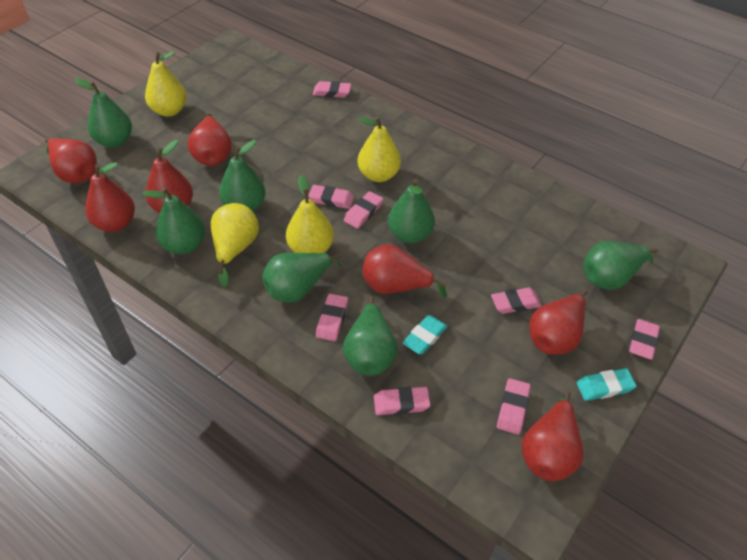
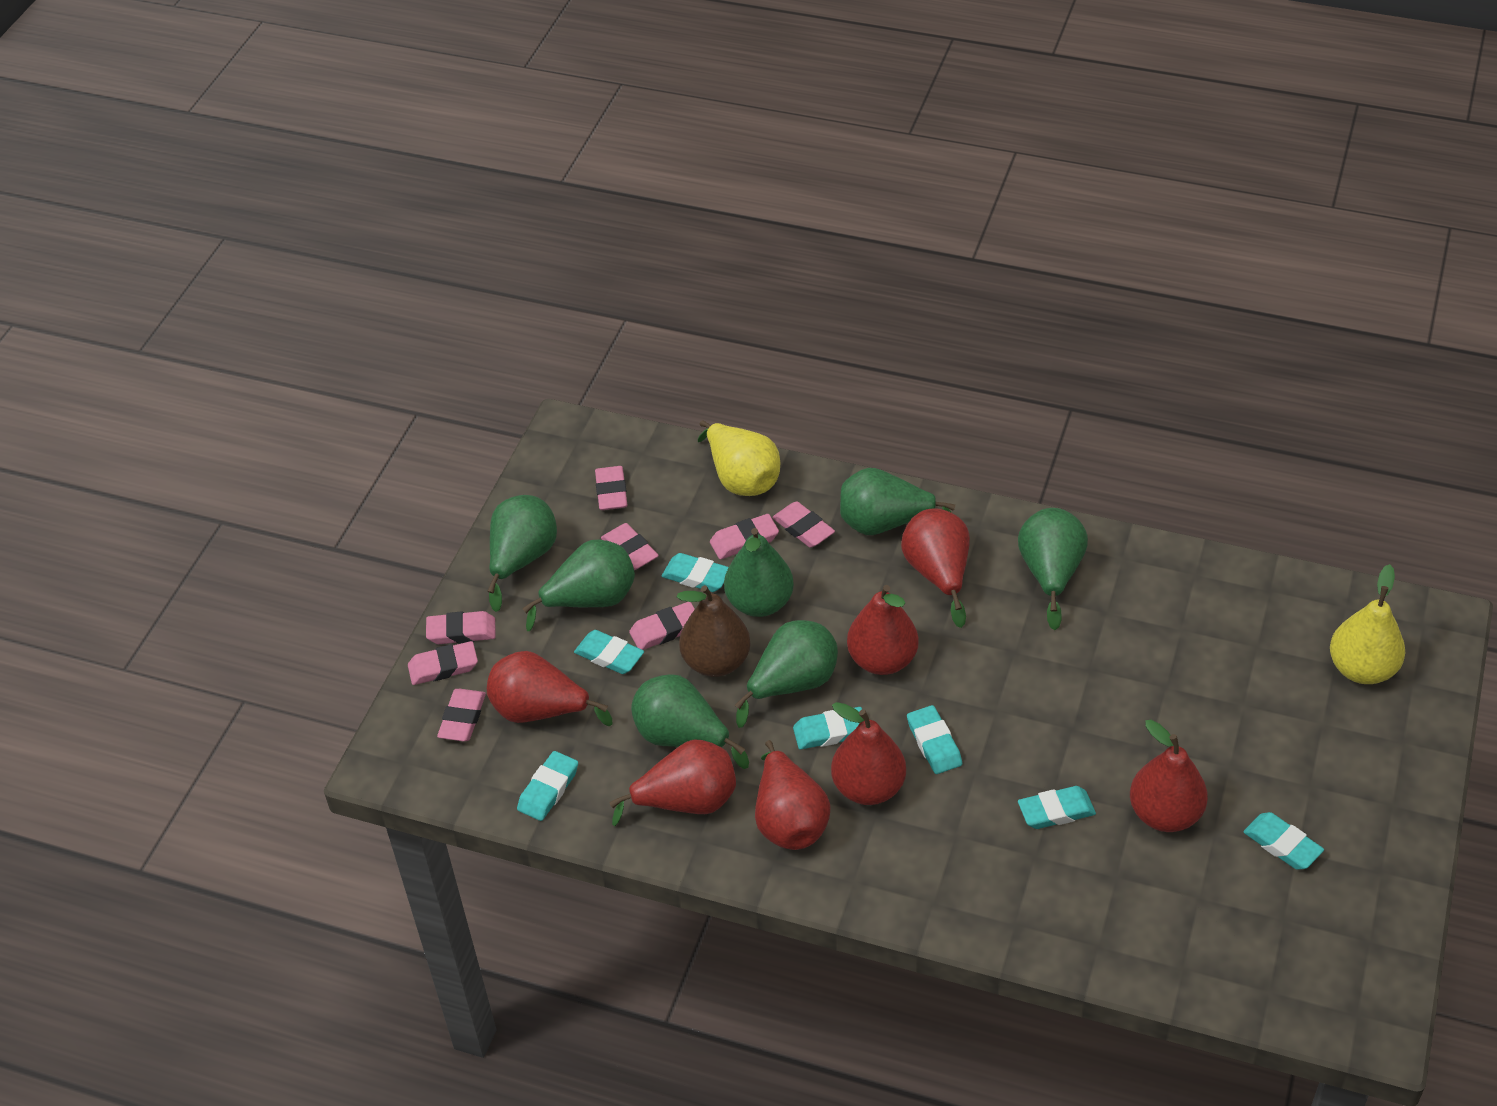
brown pear: 0 -> 1
turquoise eraser: 2 -> 7
yellow pear: 4 -> 2

